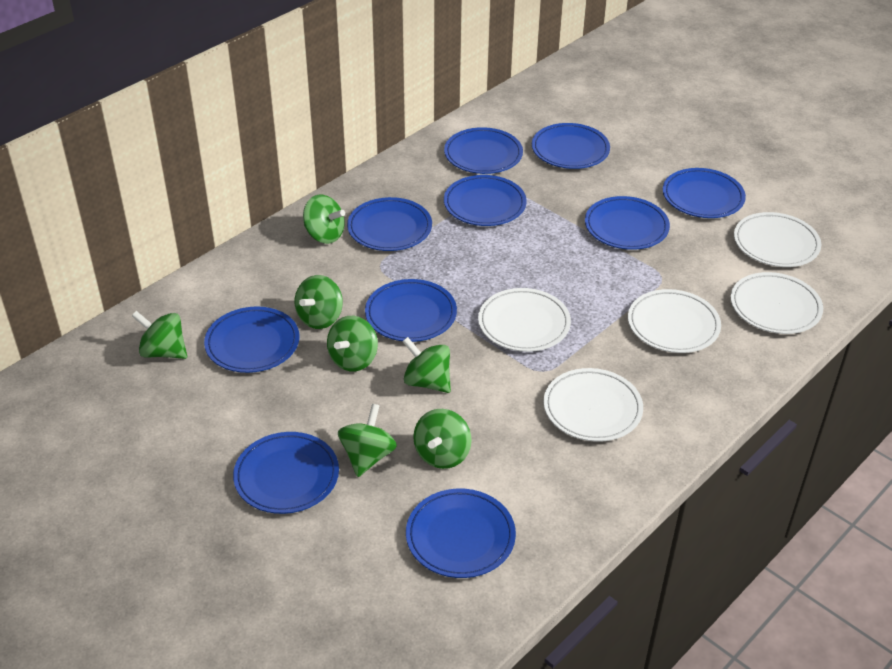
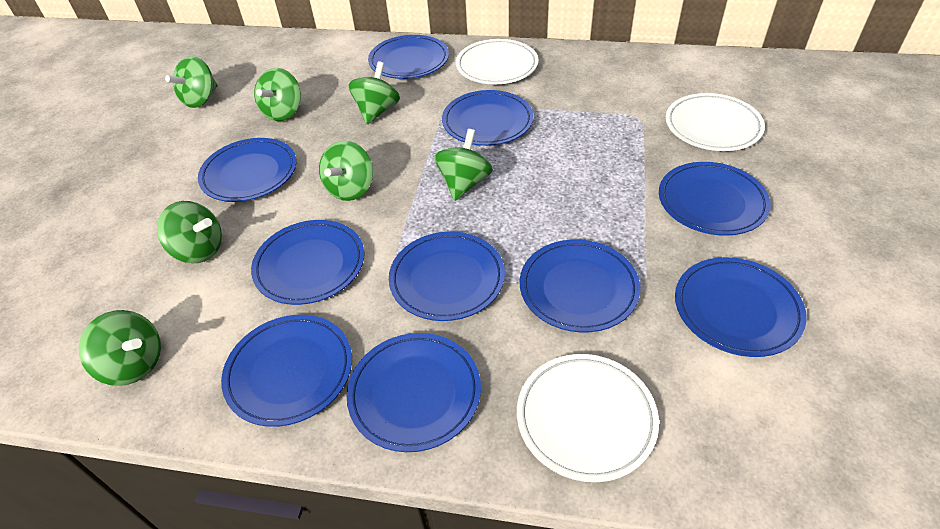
white plate: 5 -> 3

